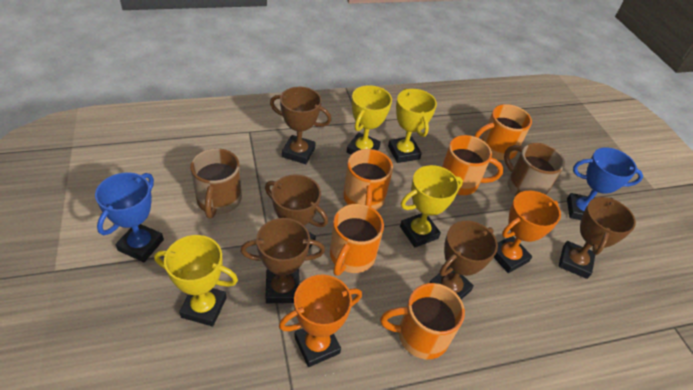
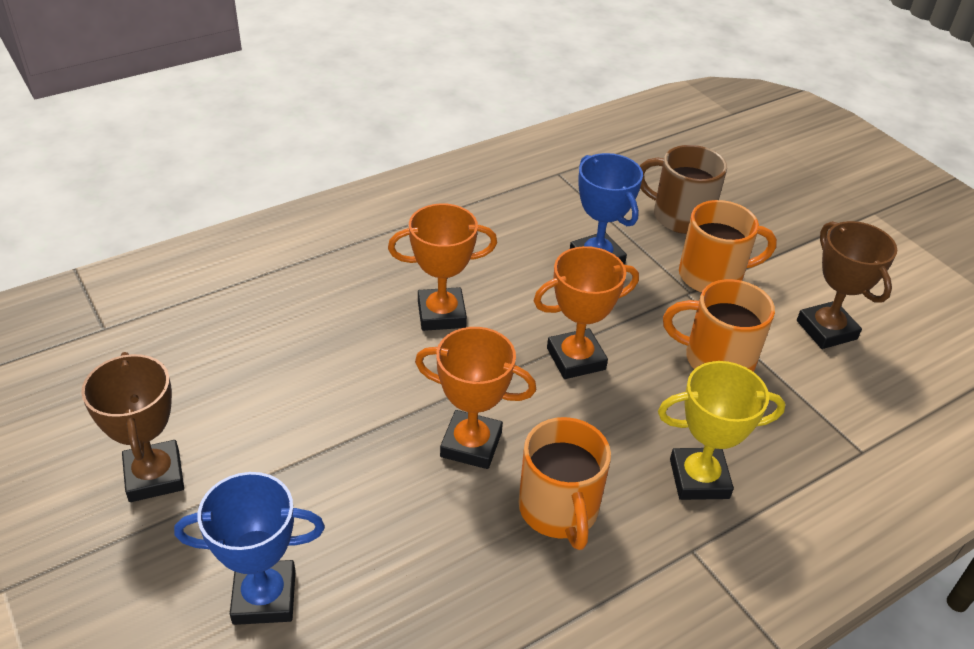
brown mug: 2 -> 1
brown trophy: 5 -> 2
orange mug: 5 -> 3
orange trophy: 2 -> 3
yellow trophy: 4 -> 1

